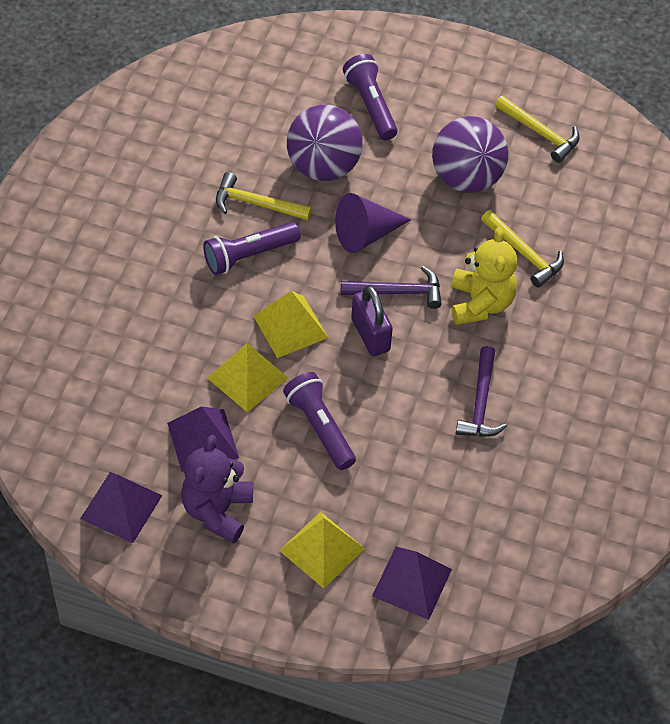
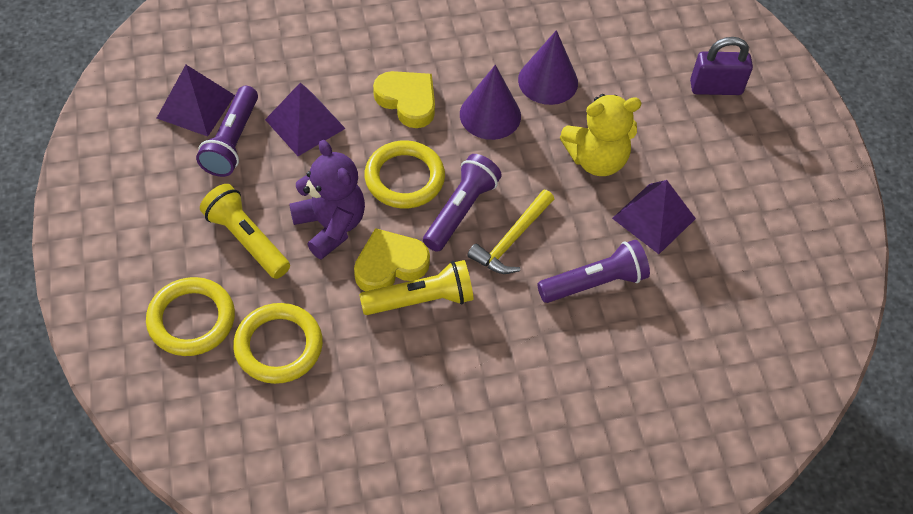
purple ball: 2 -> 0
purple cone: 1 -> 2
purple hammer: 2 -> 0
yellow flashlight: 0 -> 2
yellow hammer: 3 -> 1
yellow heart: 0 -> 2
yellow pyramid: 3 -> 0
yellow ring: 0 -> 3

